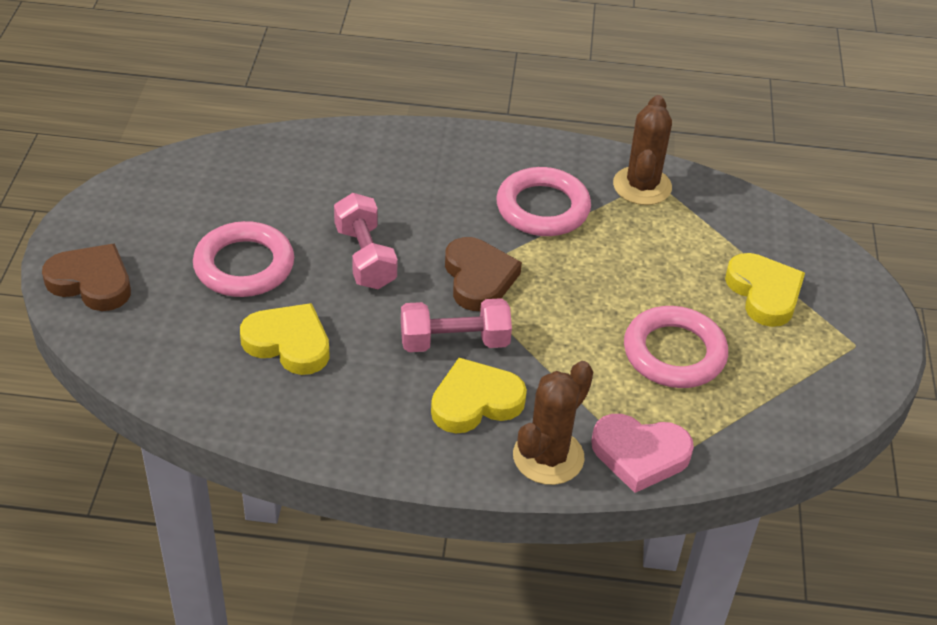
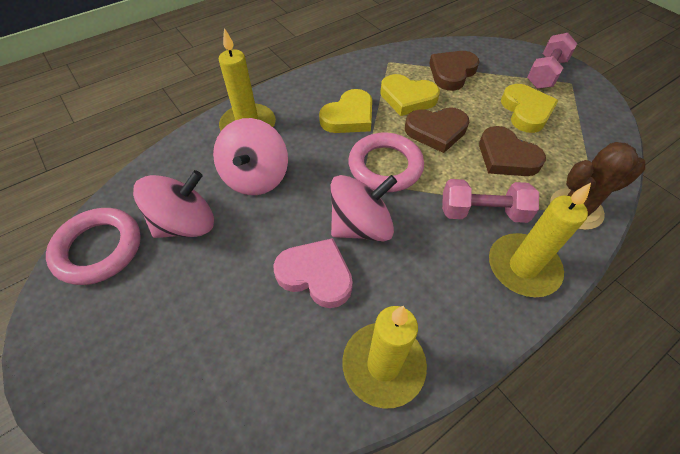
brown cactus: 2 -> 1
brown heart: 2 -> 3
pink ring: 3 -> 2
pink spinning top: 0 -> 3
yellow candle: 0 -> 3

